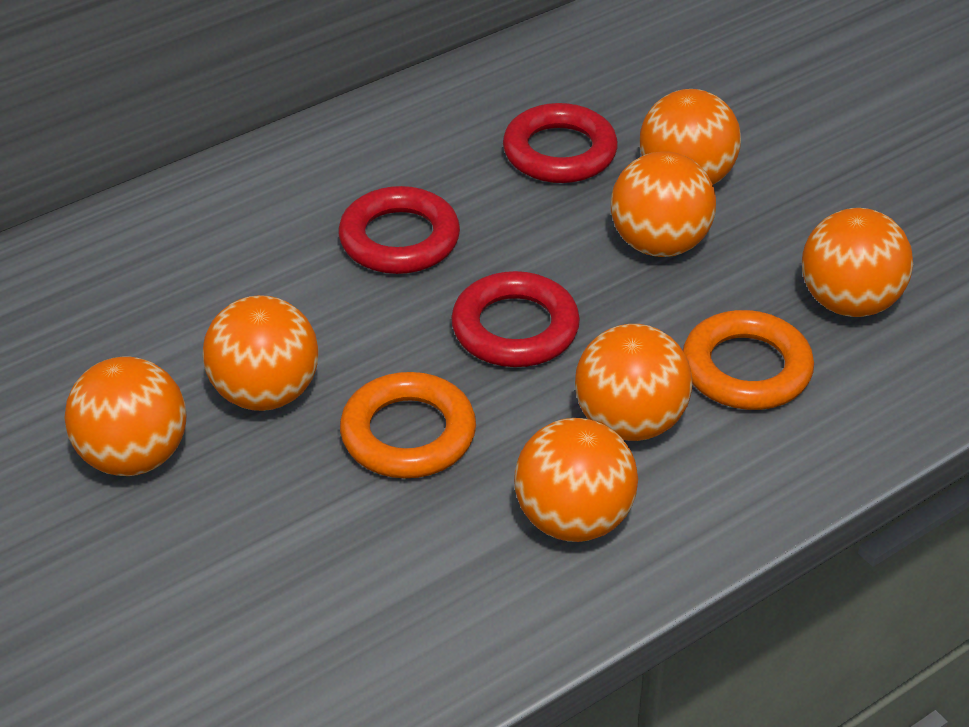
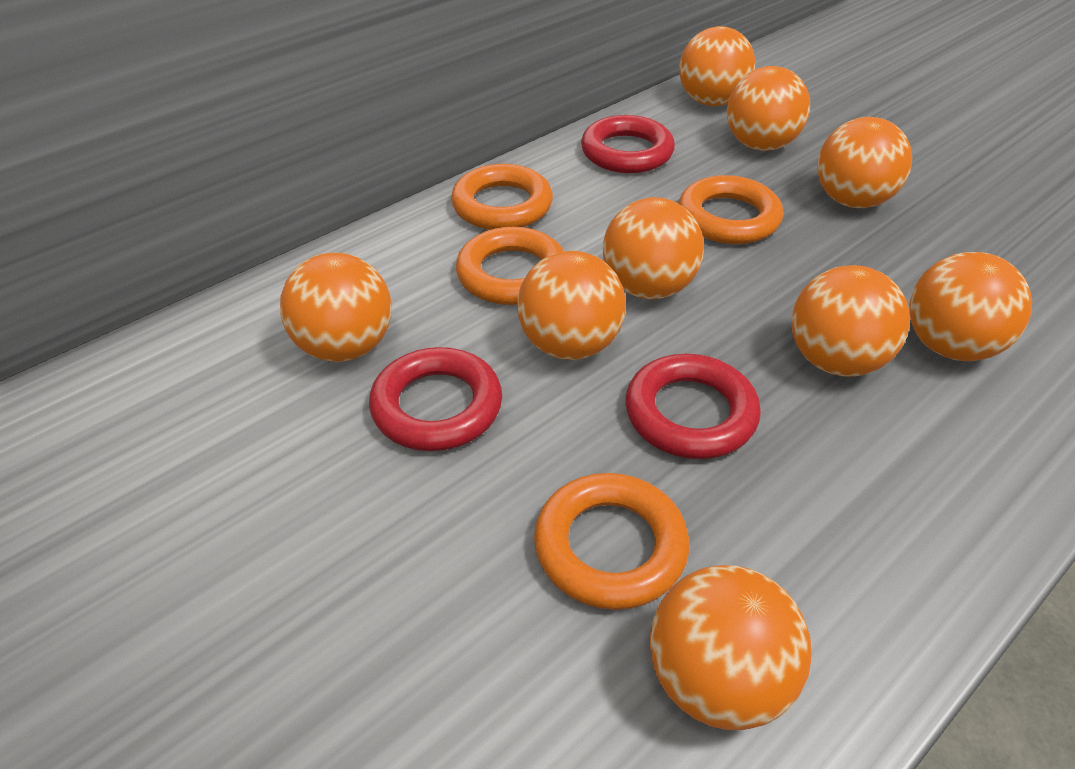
orange ball: 7 -> 9
orange ring: 2 -> 4

